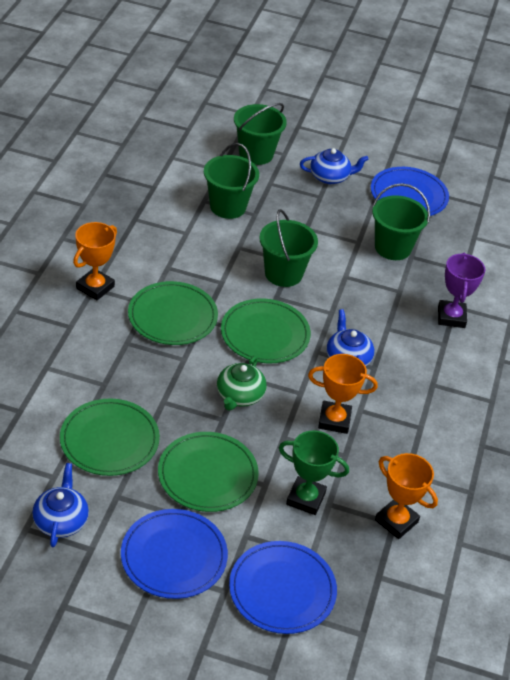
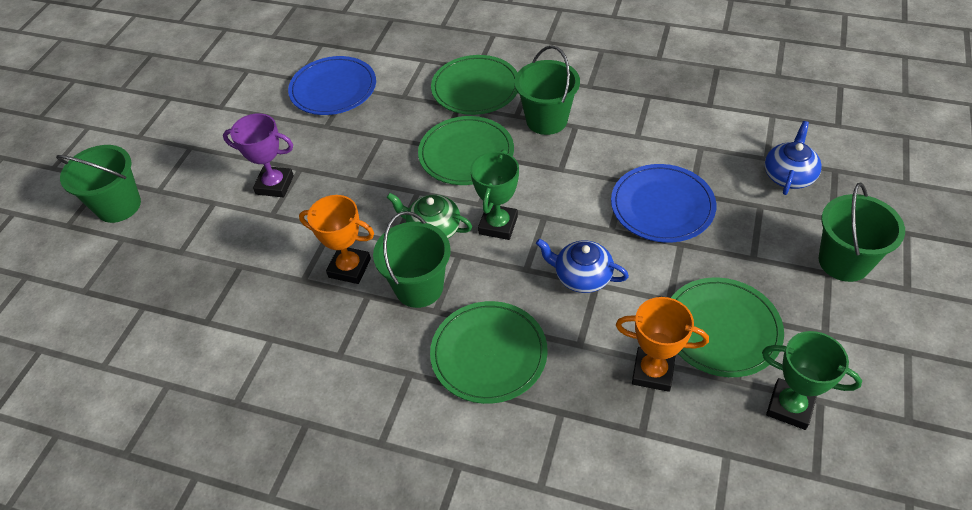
blue plate: 3 -> 2
blue teapot: 3 -> 2
green trophy: 1 -> 2
orange trophy: 3 -> 2

